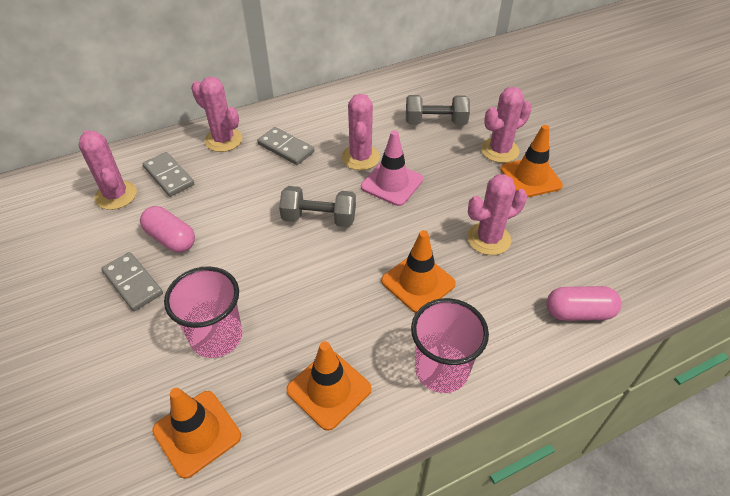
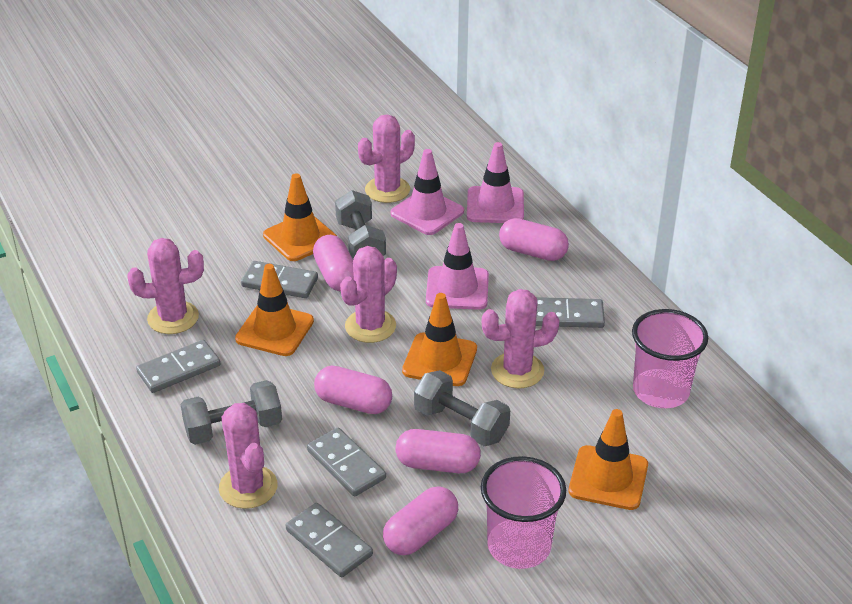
grey domino: 3 -> 5
grey dumbbell: 2 -> 3
pink capsule: 2 -> 5
pink traffic cone: 1 -> 3

